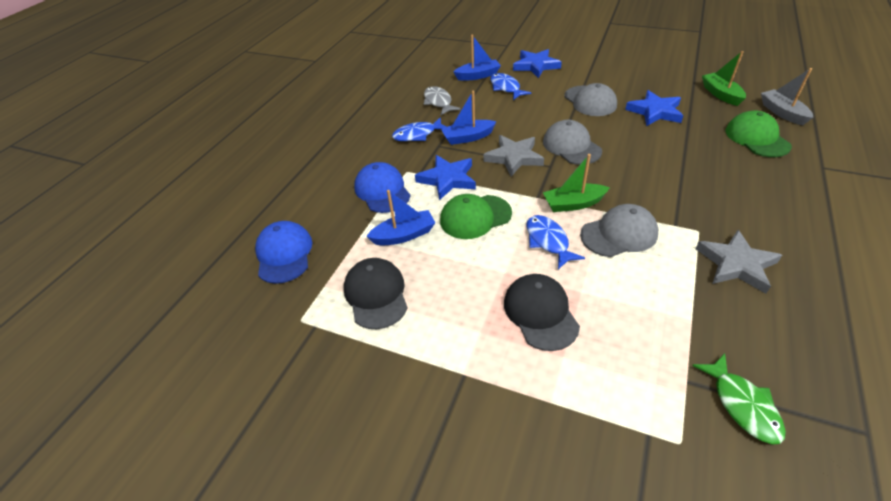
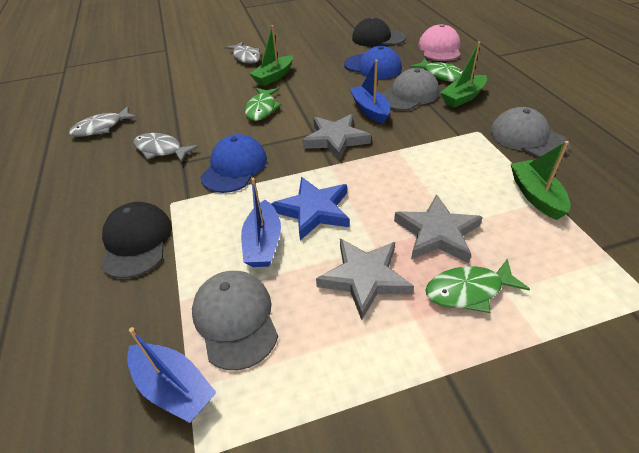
blue fish: 3 -> 0
blue star: 3 -> 1
green boat: 2 -> 3
green cap: 2 -> 0
green fish: 1 -> 3
grey boat: 1 -> 0
grey fish: 1 -> 3
grey star: 2 -> 3
pink cap: 0 -> 1

